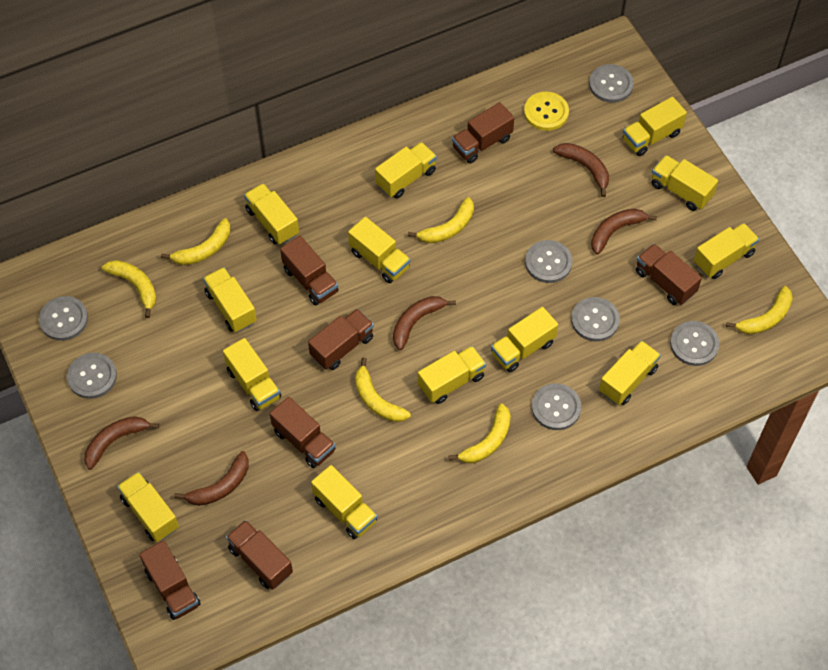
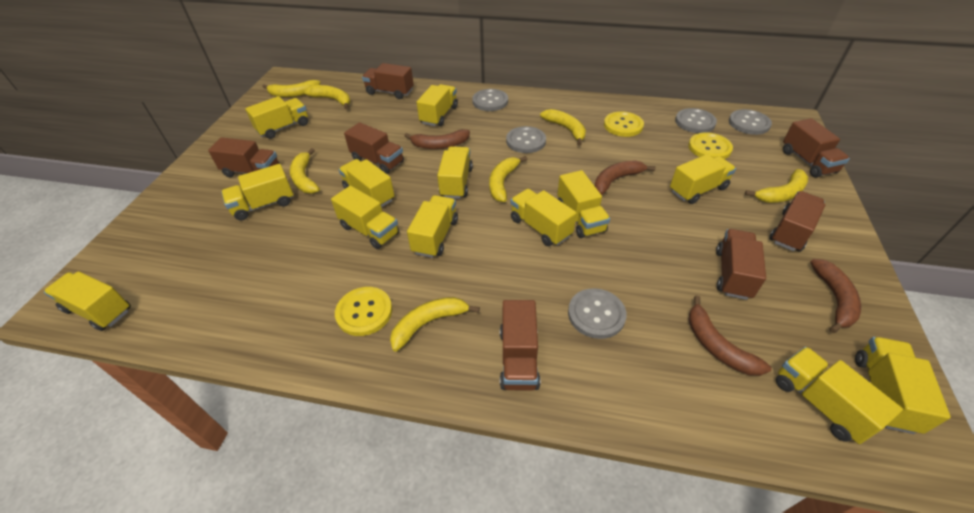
brown banana: 5 -> 4
grey button: 7 -> 5
yellow banana: 6 -> 7
yellow button: 1 -> 3

